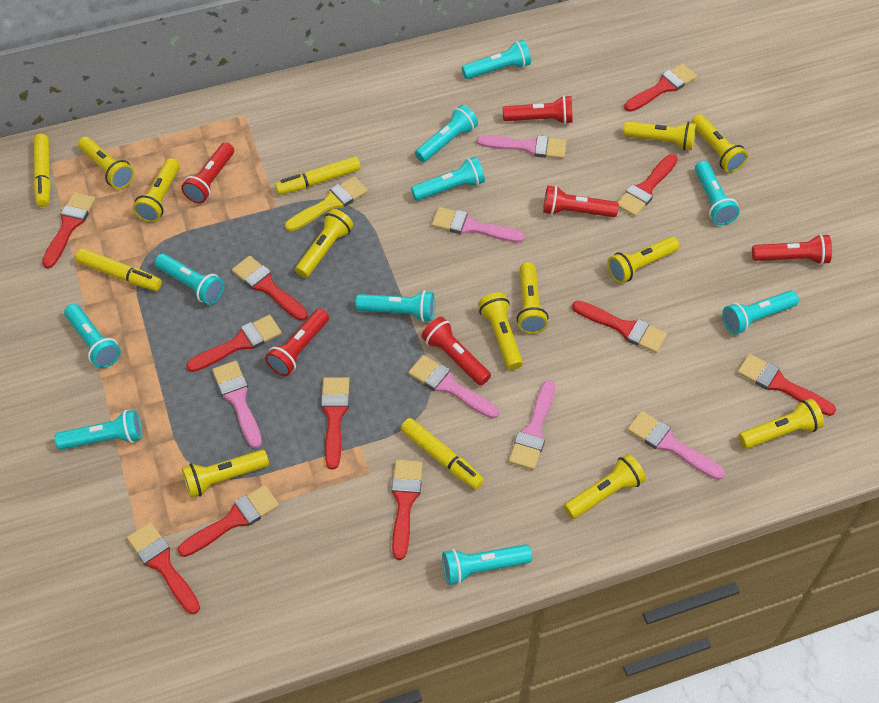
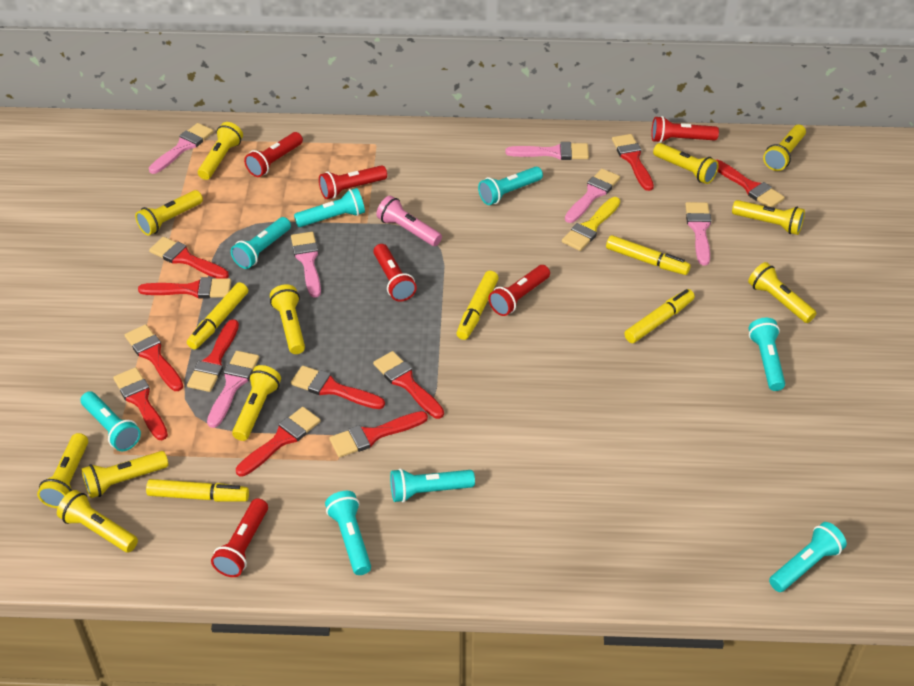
pink flashlight: 0 -> 1
turquoise flashlight: 10 -> 8
yellow marker: 4 -> 5

